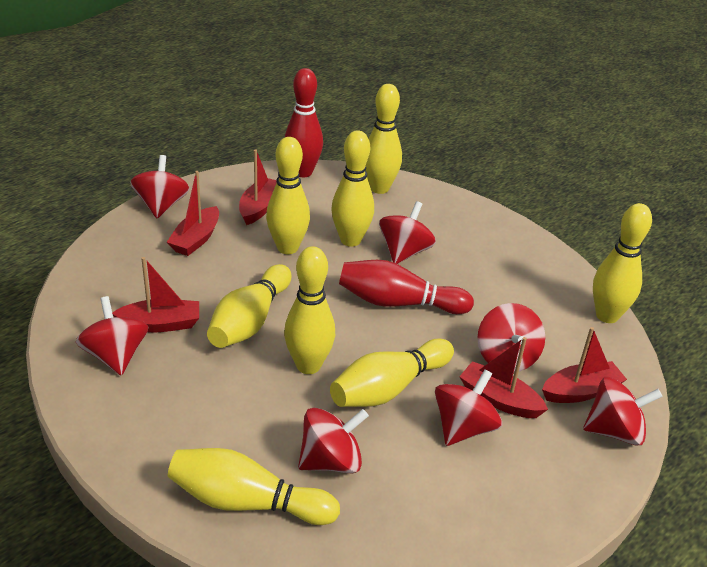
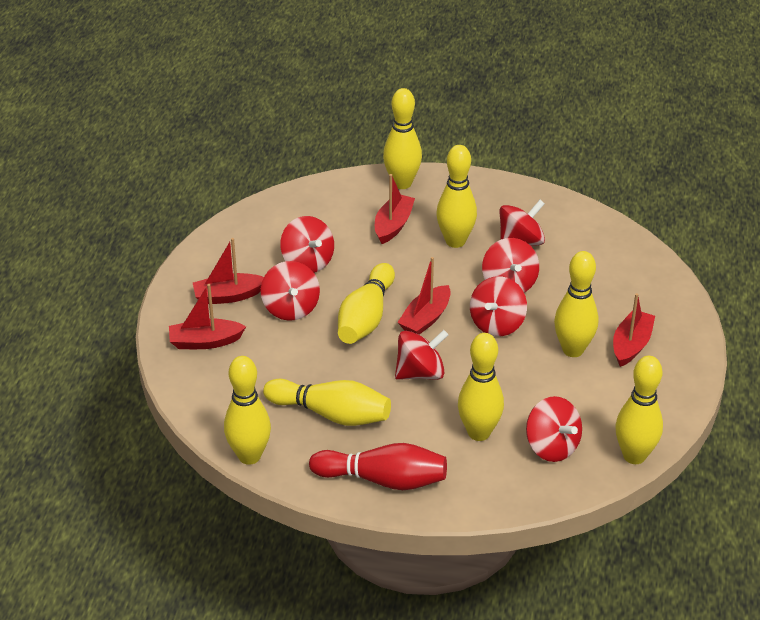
red bowling pin: 2 -> 1

